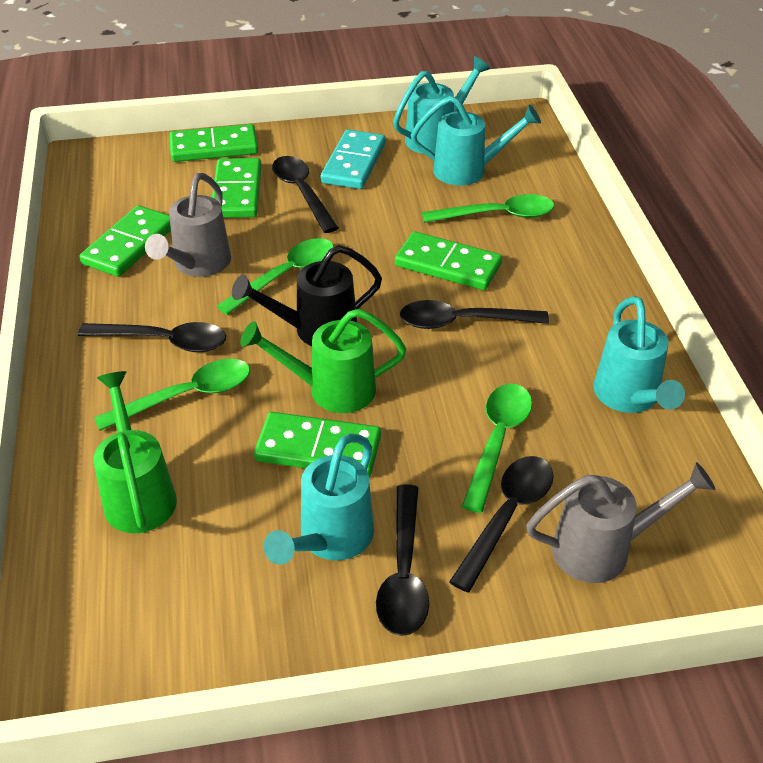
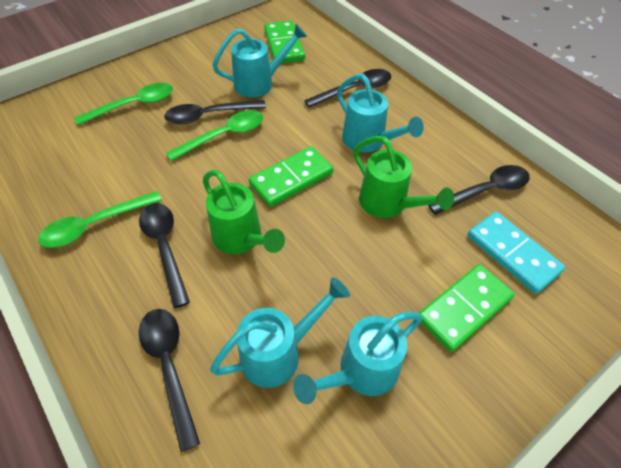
black watering can: 1 -> 0
green domino: 5 -> 3
green spoon: 4 -> 3
grey watering can: 2 -> 0

